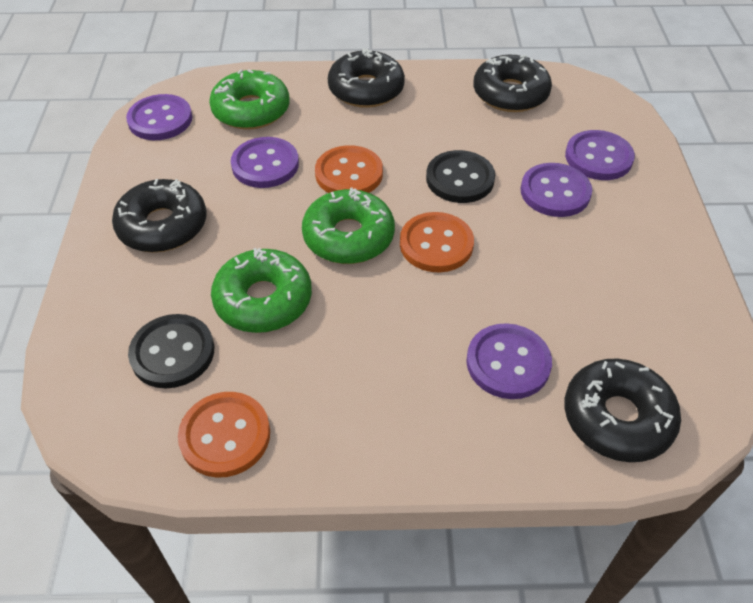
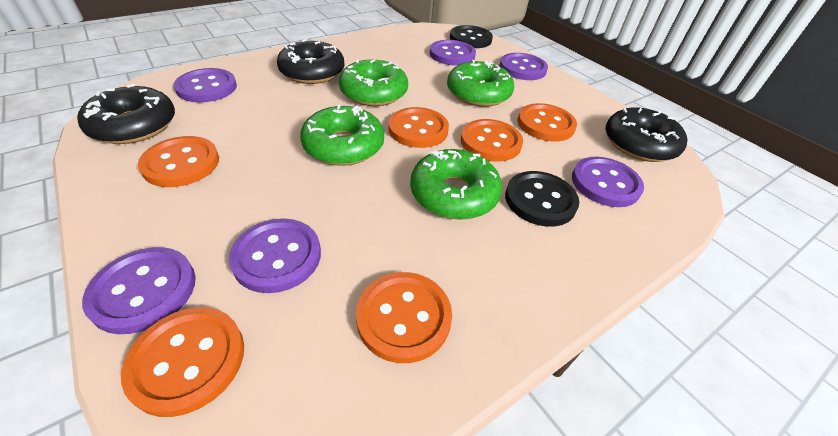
black donut: 4 -> 3
green donut: 3 -> 4
orange button: 3 -> 6
purple button: 5 -> 6

